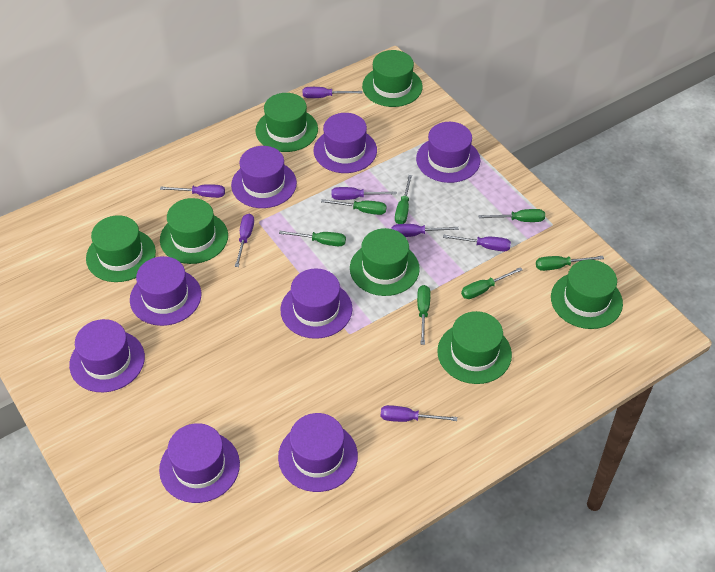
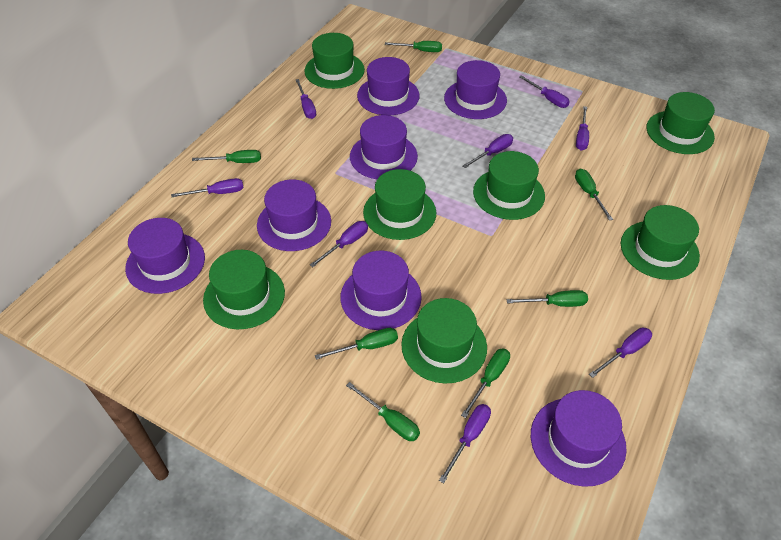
purple hat: 8 -> 7
purple screwdriver: 7 -> 8

